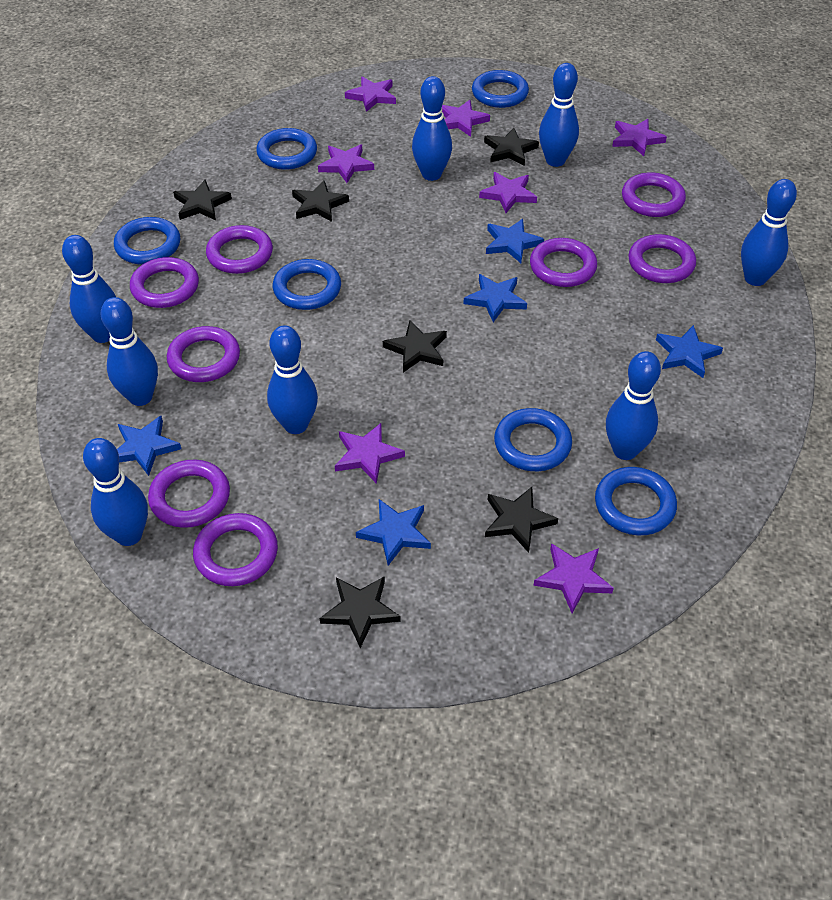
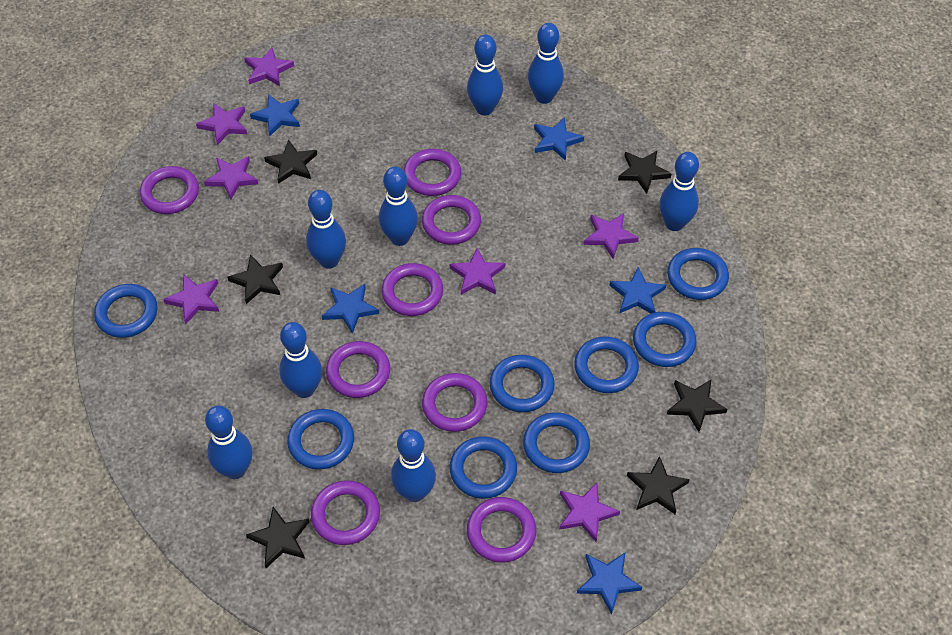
blue ring: 6 -> 8

